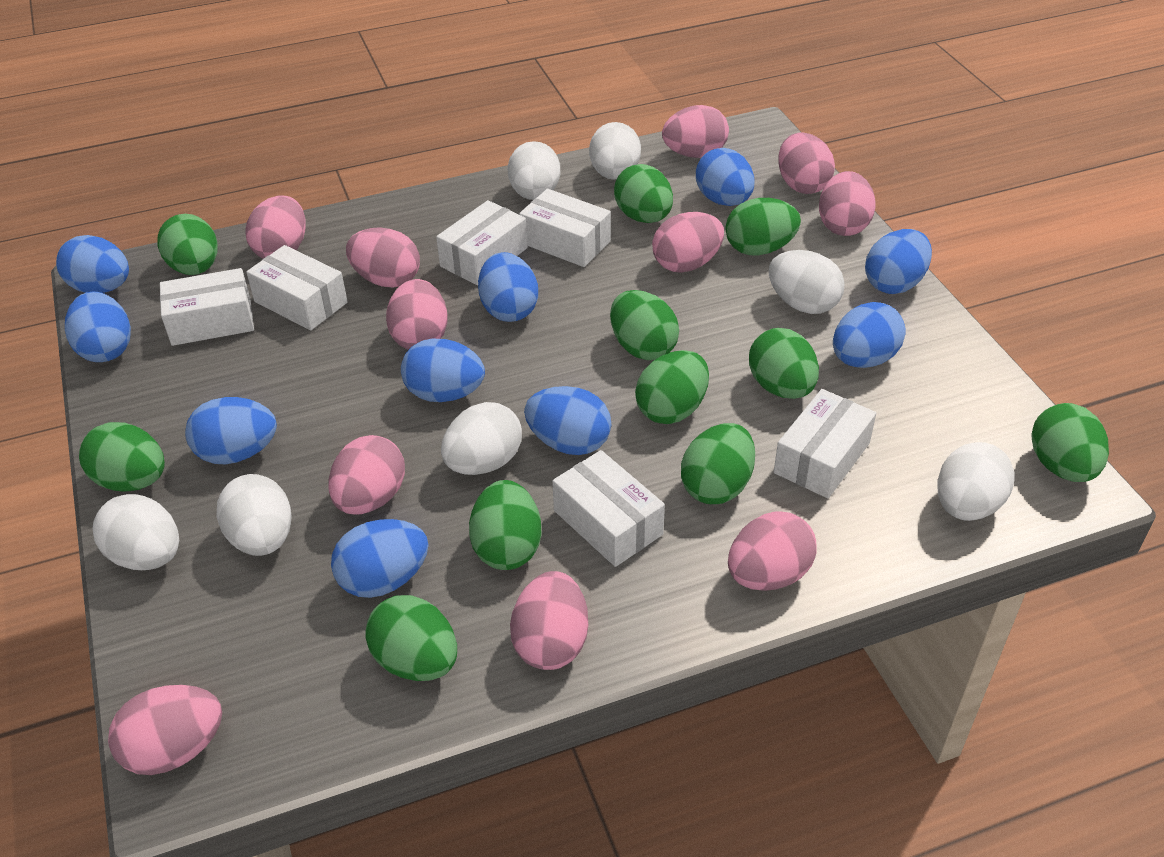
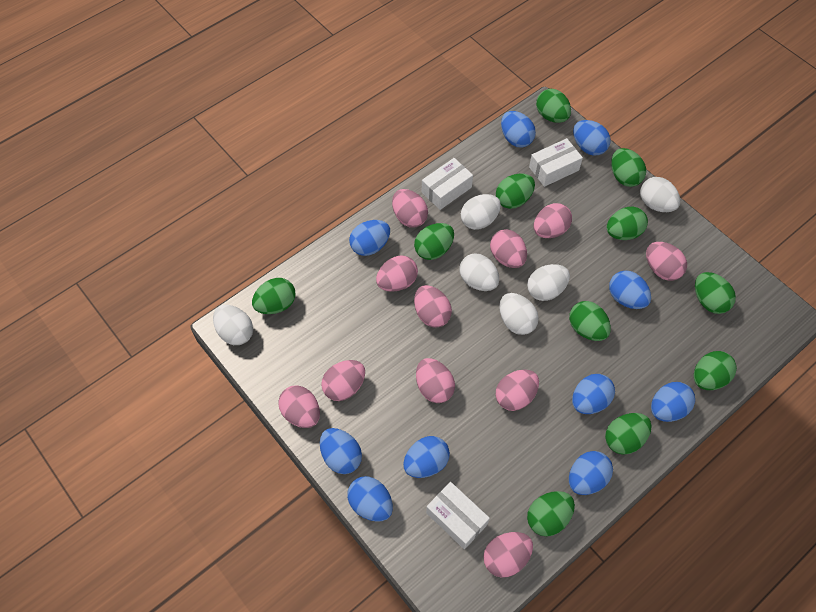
white box: 6 -> 3
white egg: 7 -> 6

